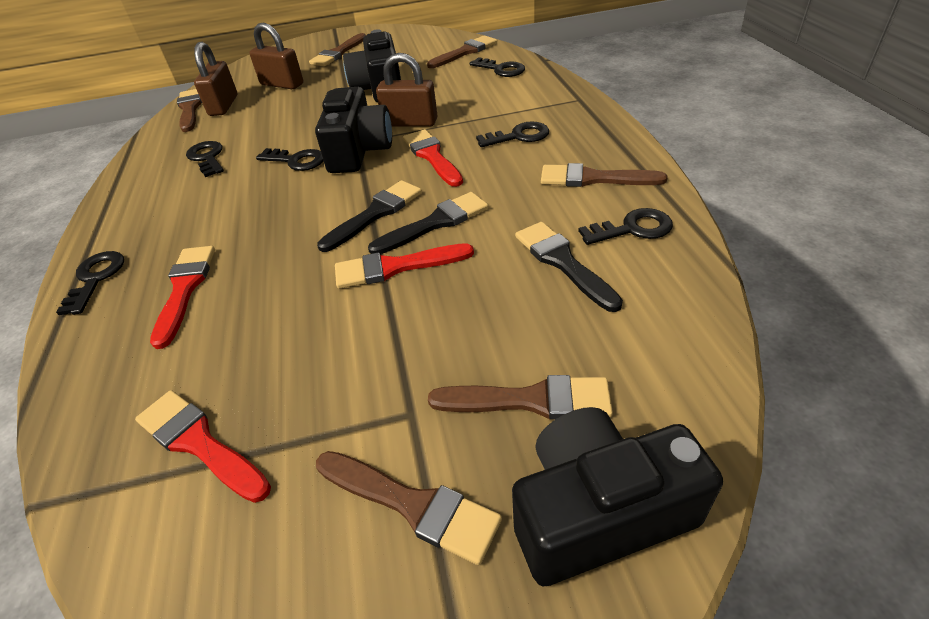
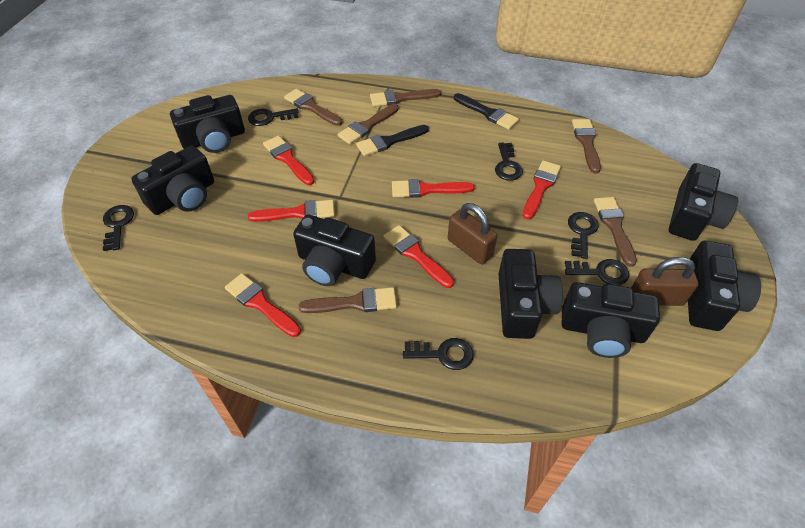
black brush: 3 -> 2
black camera: 3 -> 7
brown padlock: 3 -> 2
red brush: 4 -> 6

